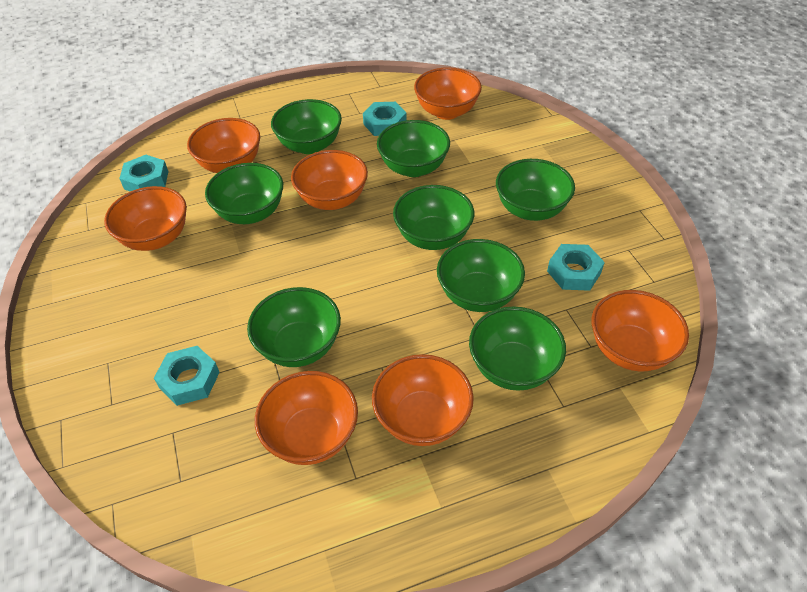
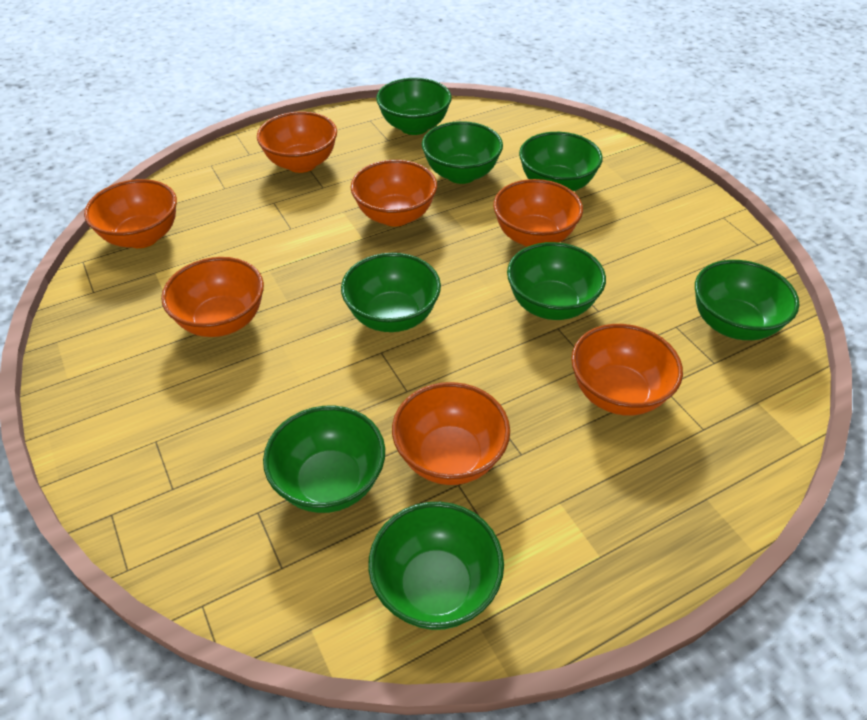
turquoise nut: 4 -> 0

